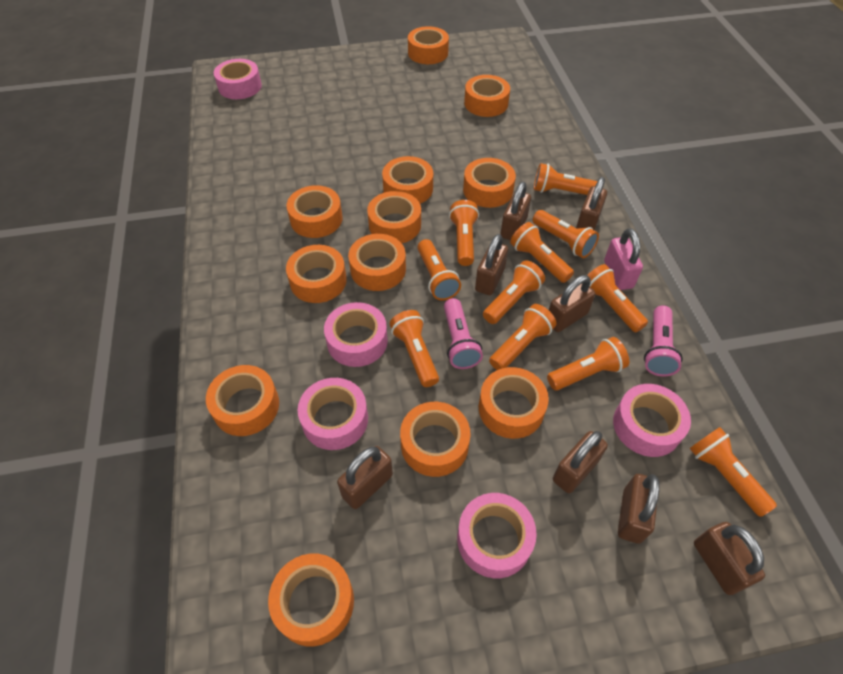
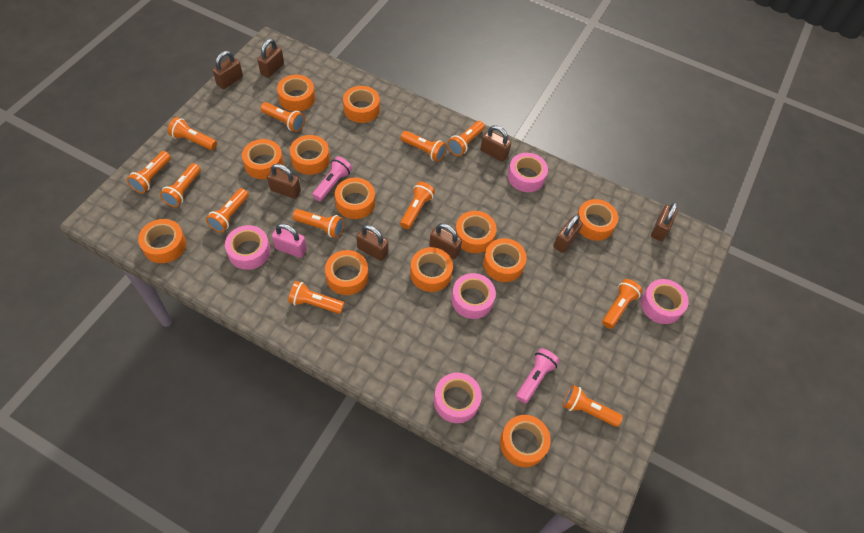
orange flashlight: 11 -> 12

